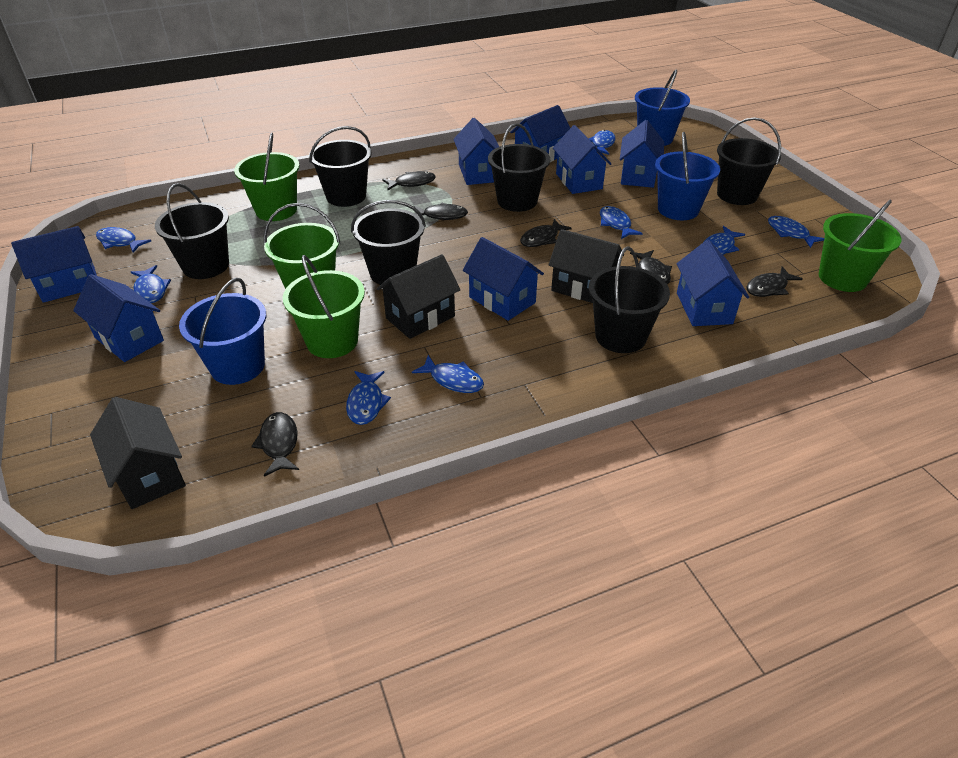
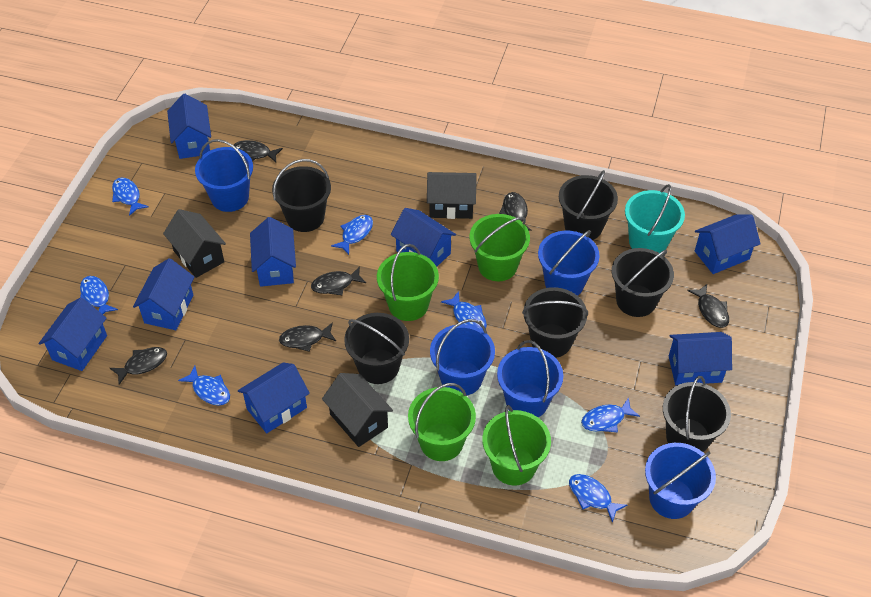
blue bucket: 3 -> 5
blue fish: 8 -> 7
turquoise bucket: 0 -> 1

